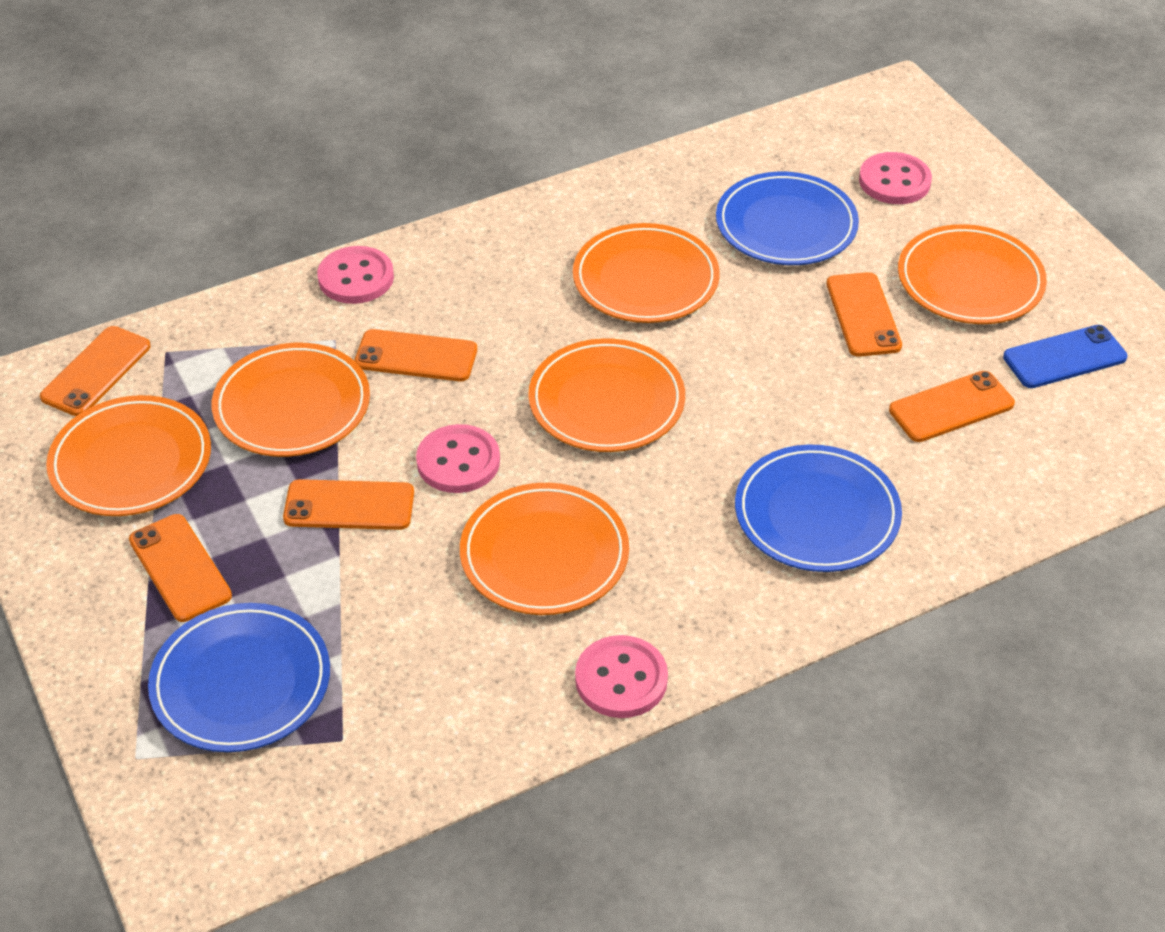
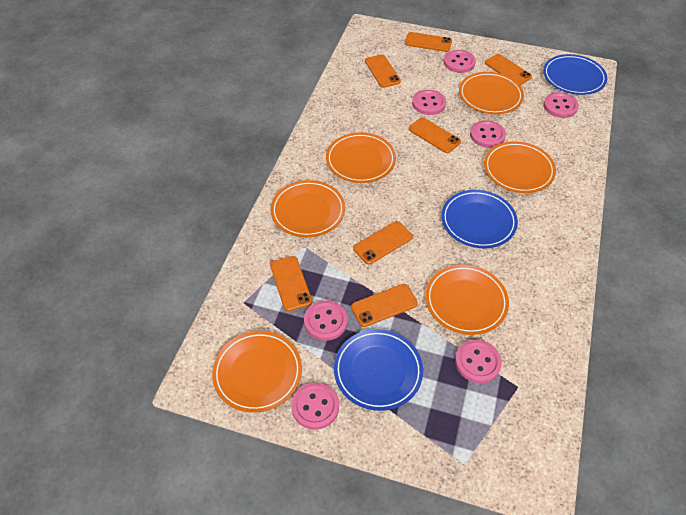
blue phone: 1 -> 0
orange phone: 6 -> 7
pink button: 4 -> 7

